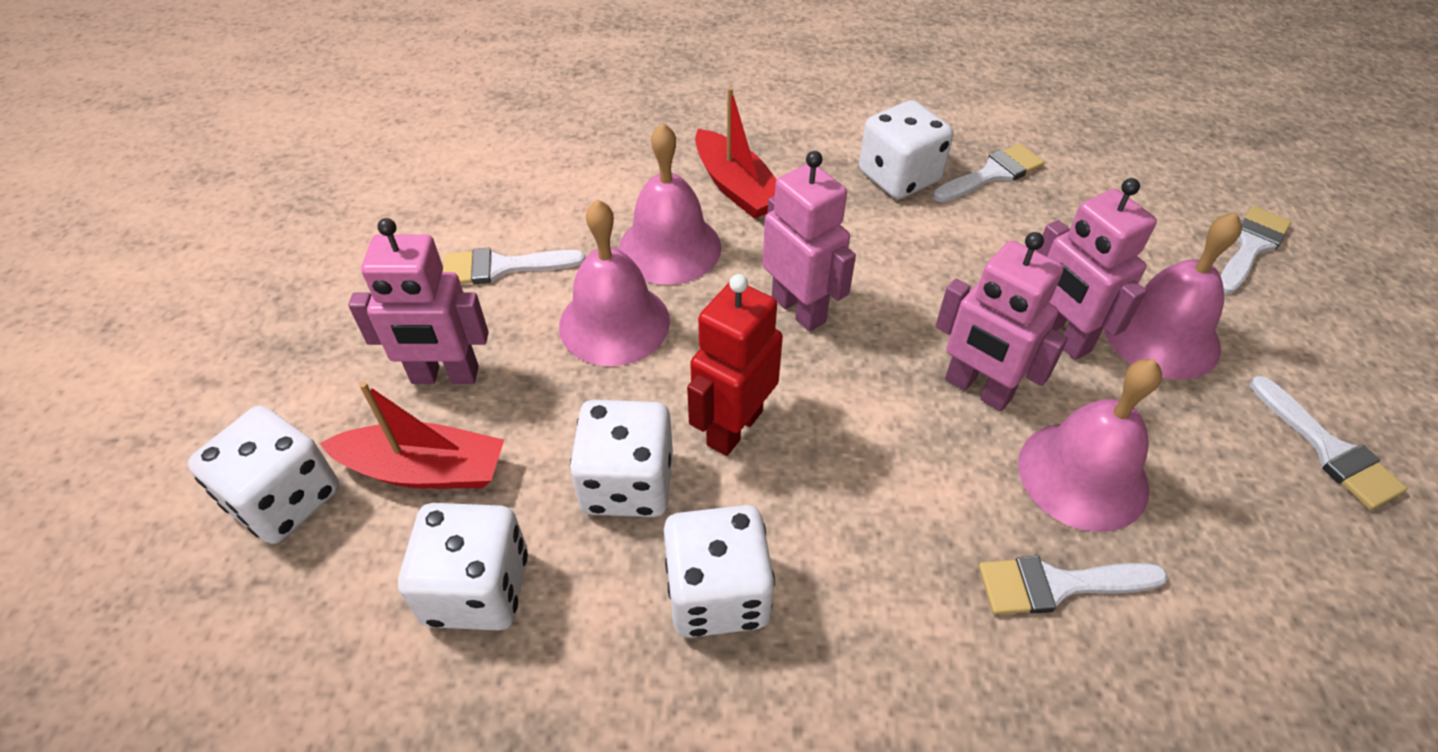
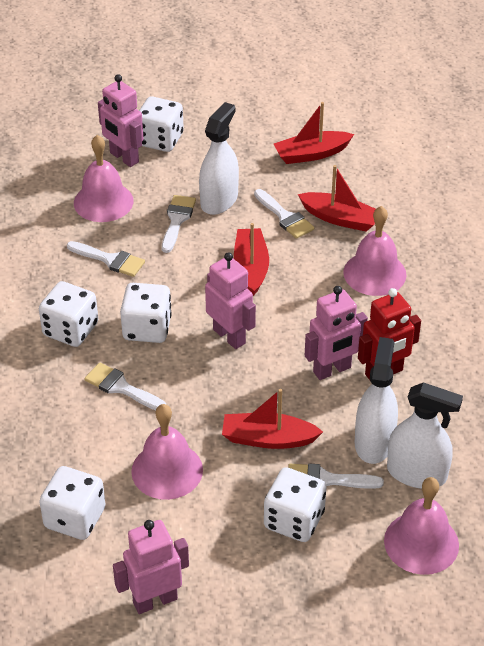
red boat: 2 -> 4
white spray bottle: 0 -> 3

